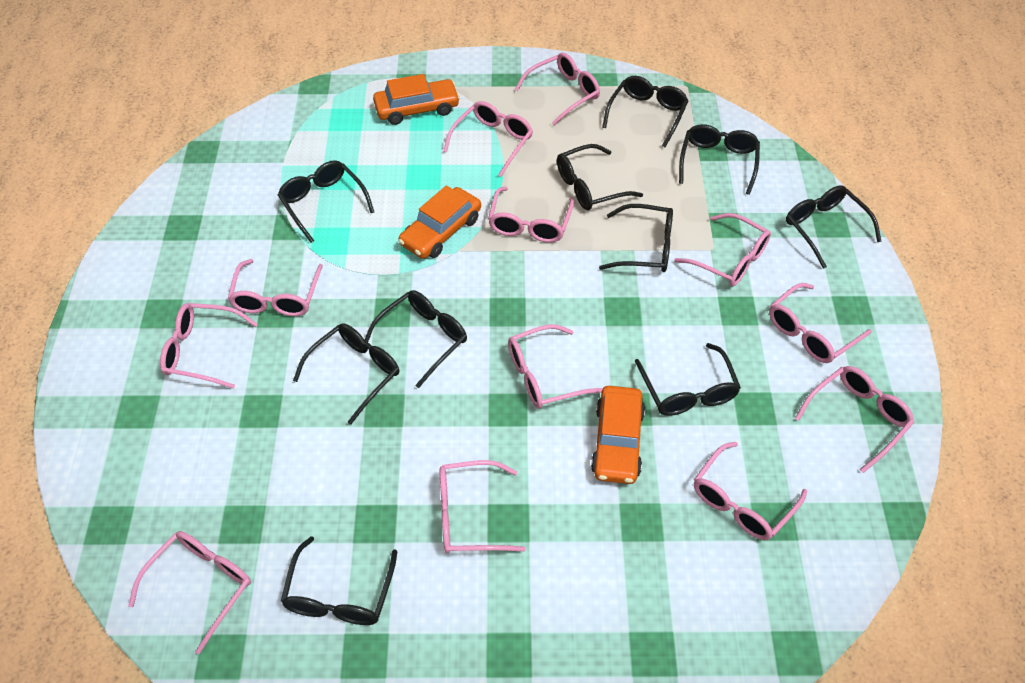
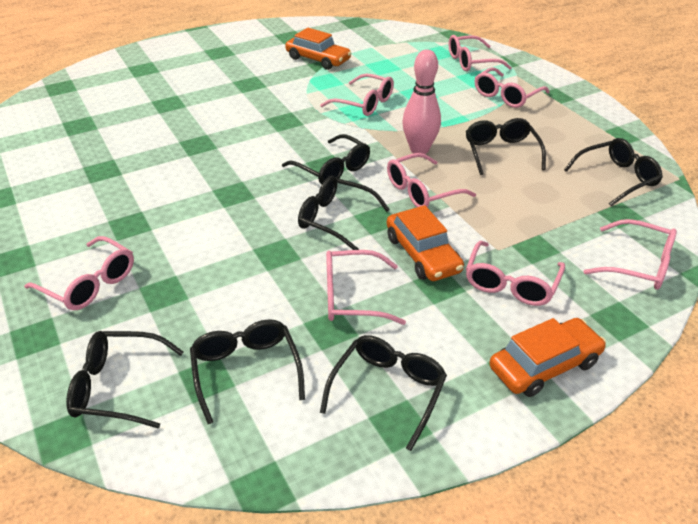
black glasses: 10 -> 7
pink bowling pin: 0 -> 1
pink glasses: 12 -> 8

